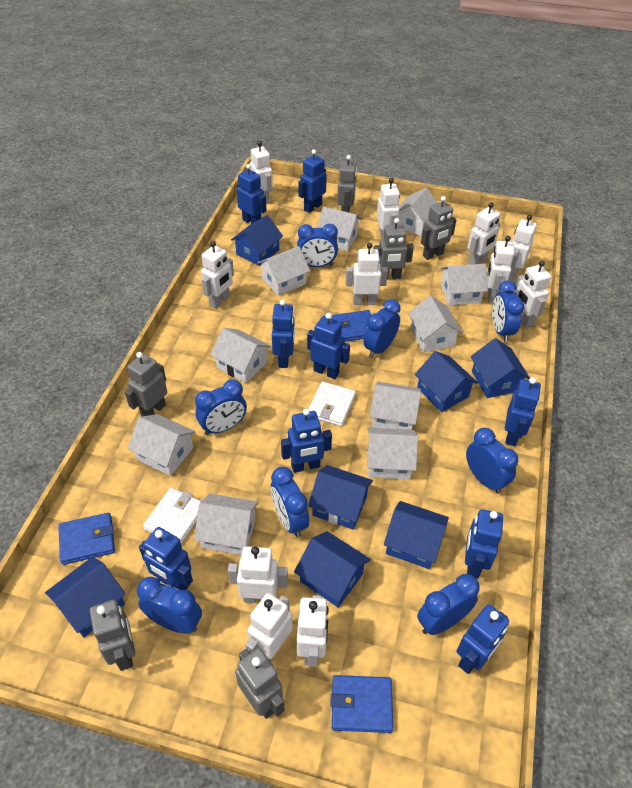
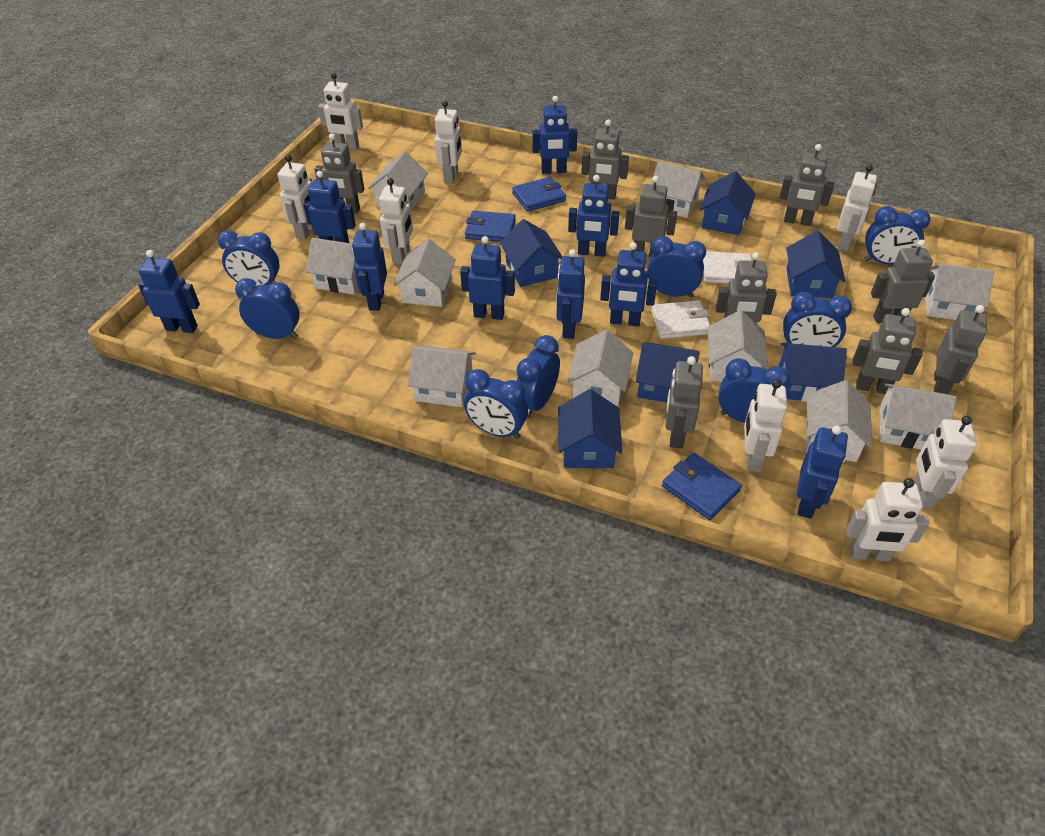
blue house: 7 -> 6
grey robot: 6 -> 9
white robot: 11 -> 8

